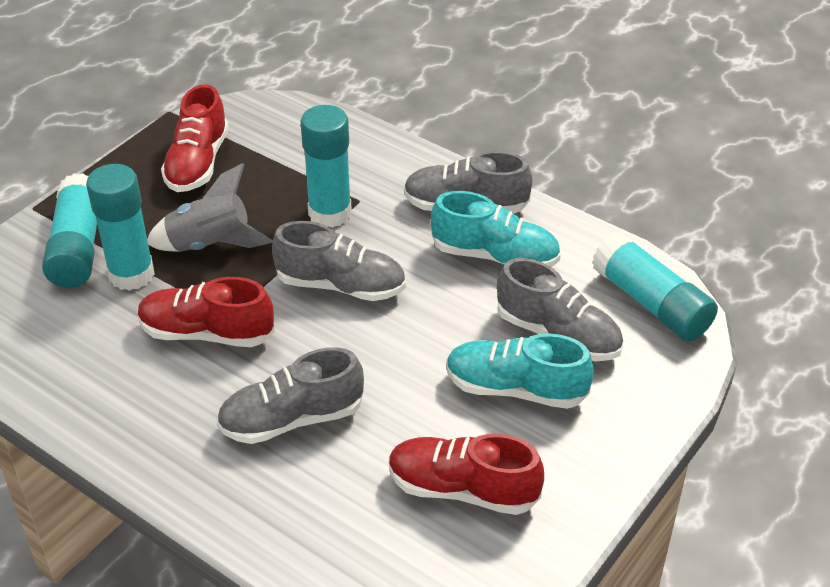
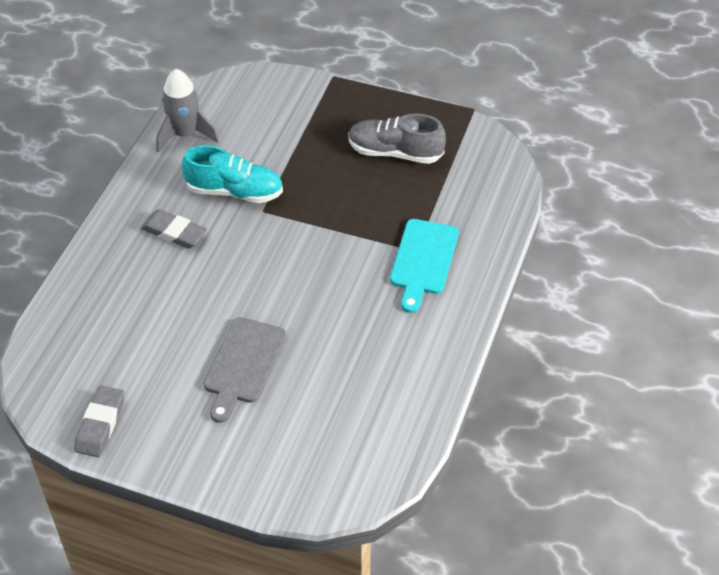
grey cutting board: 0 -> 1
grey eraser: 0 -> 2
grey shoe: 4 -> 1
red shoe: 3 -> 0
turquoise cutting board: 0 -> 1
turquoise glue stick: 4 -> 0
turquoise shoe: 2 -> 1

